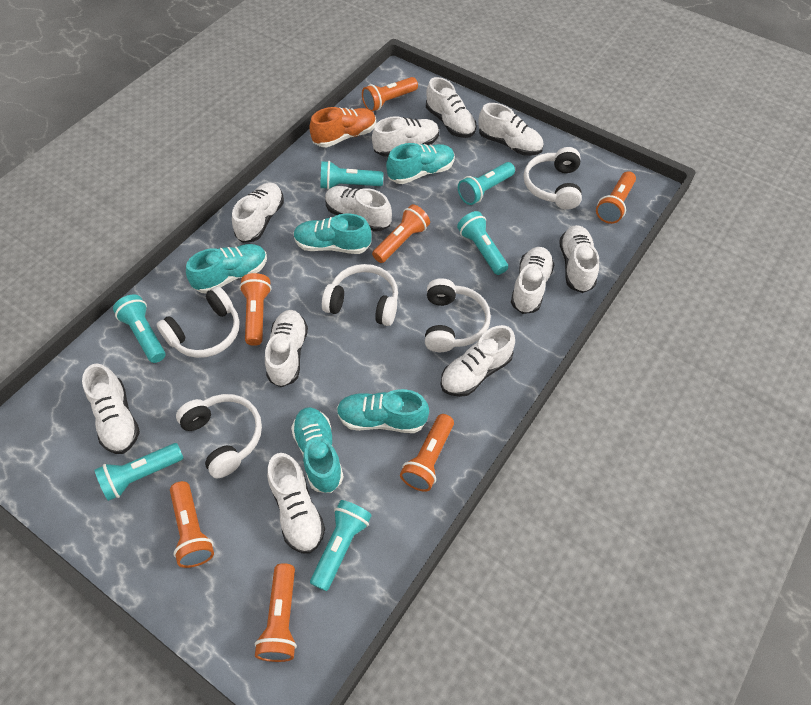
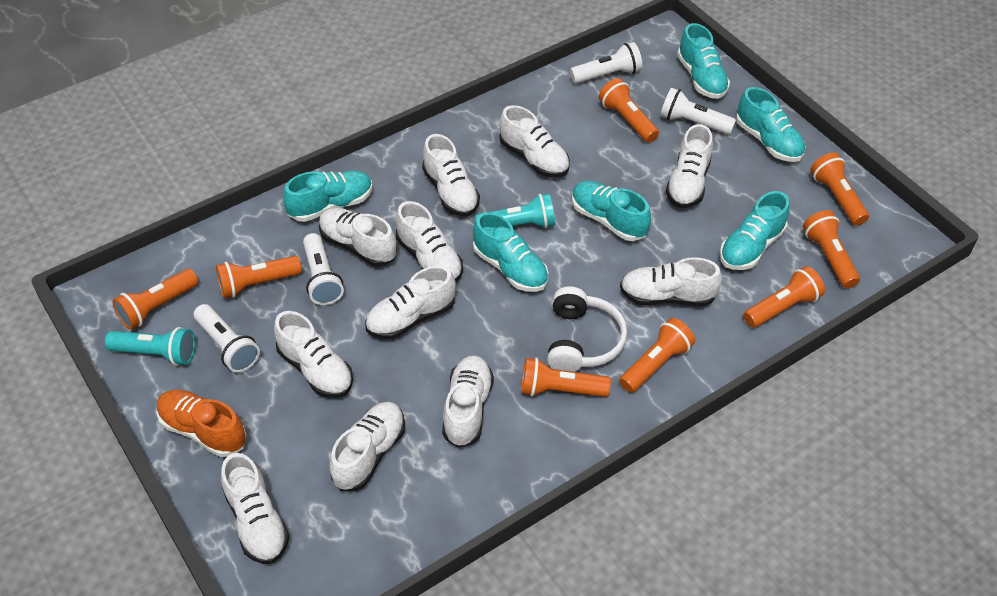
orange flashlight: 7 -> 8
turquoise flashlight: 6 -> 2
turquoise shoe: 5 -> 6
white flashlight: 0 -> 4
white headphones: 5 -> 1

